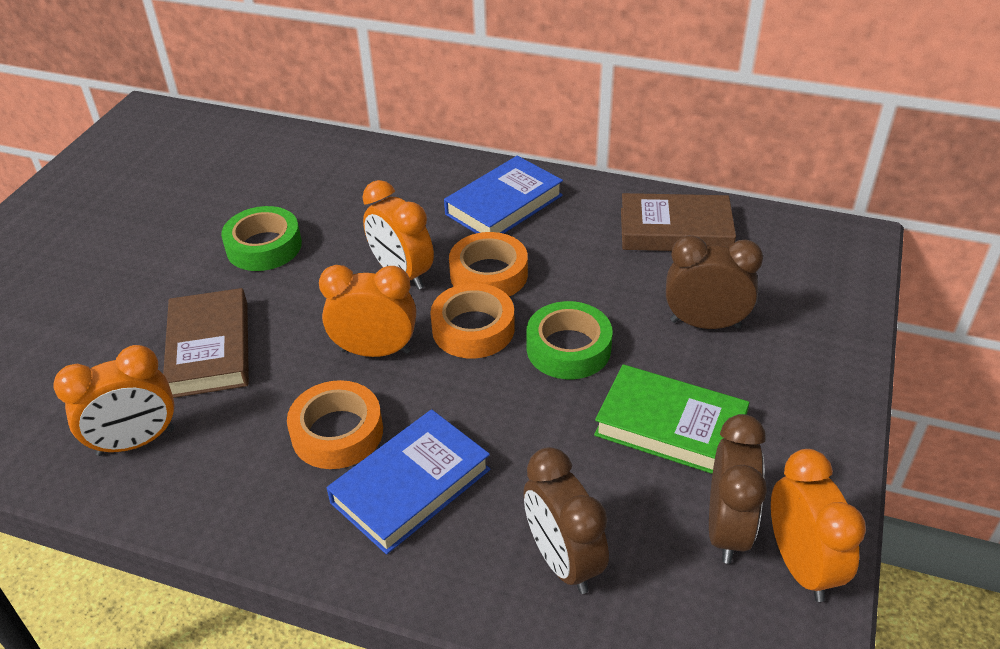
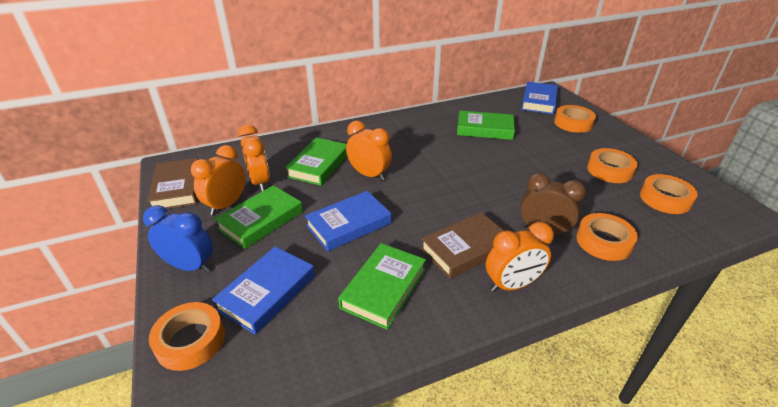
blue book: 2 -> 3
blue clock: 0 -> 1
brown clock: 3 -> 1
green book: 1 -> 4
green tape: 2 -> 0
orange tape: 3 -> 5

